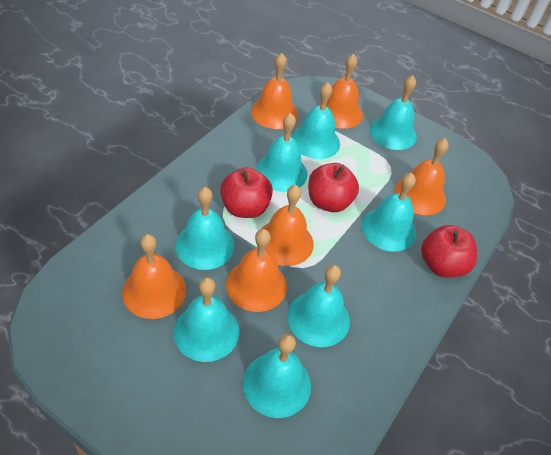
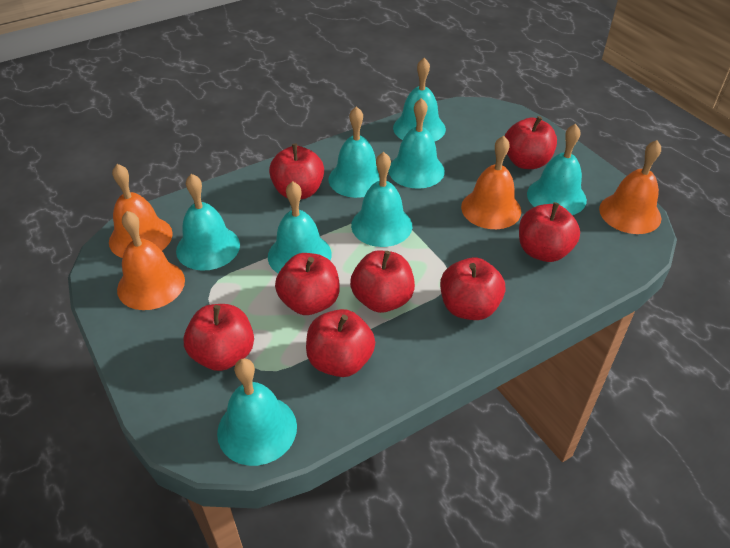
orange bell: 6 -> 4
red apple: 3 -> 8

